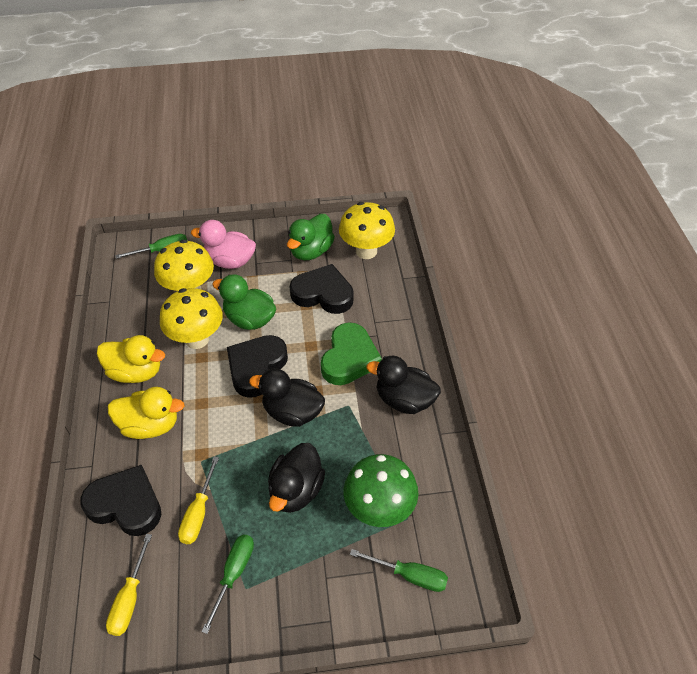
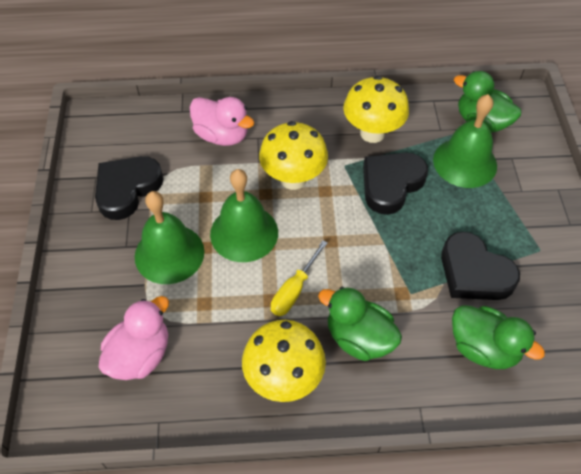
black duck: 3 -> 0
green bell: 0 -> 3
green duck: 2 -> 3
green heart: 1 -> 0
green mushroom: 1 -> 0
green screwdriver: 3 -> 0
pink duck: 1 -> 2
yellow duck: 2 -> 0
yellow screwdriver: 2 -> 1

